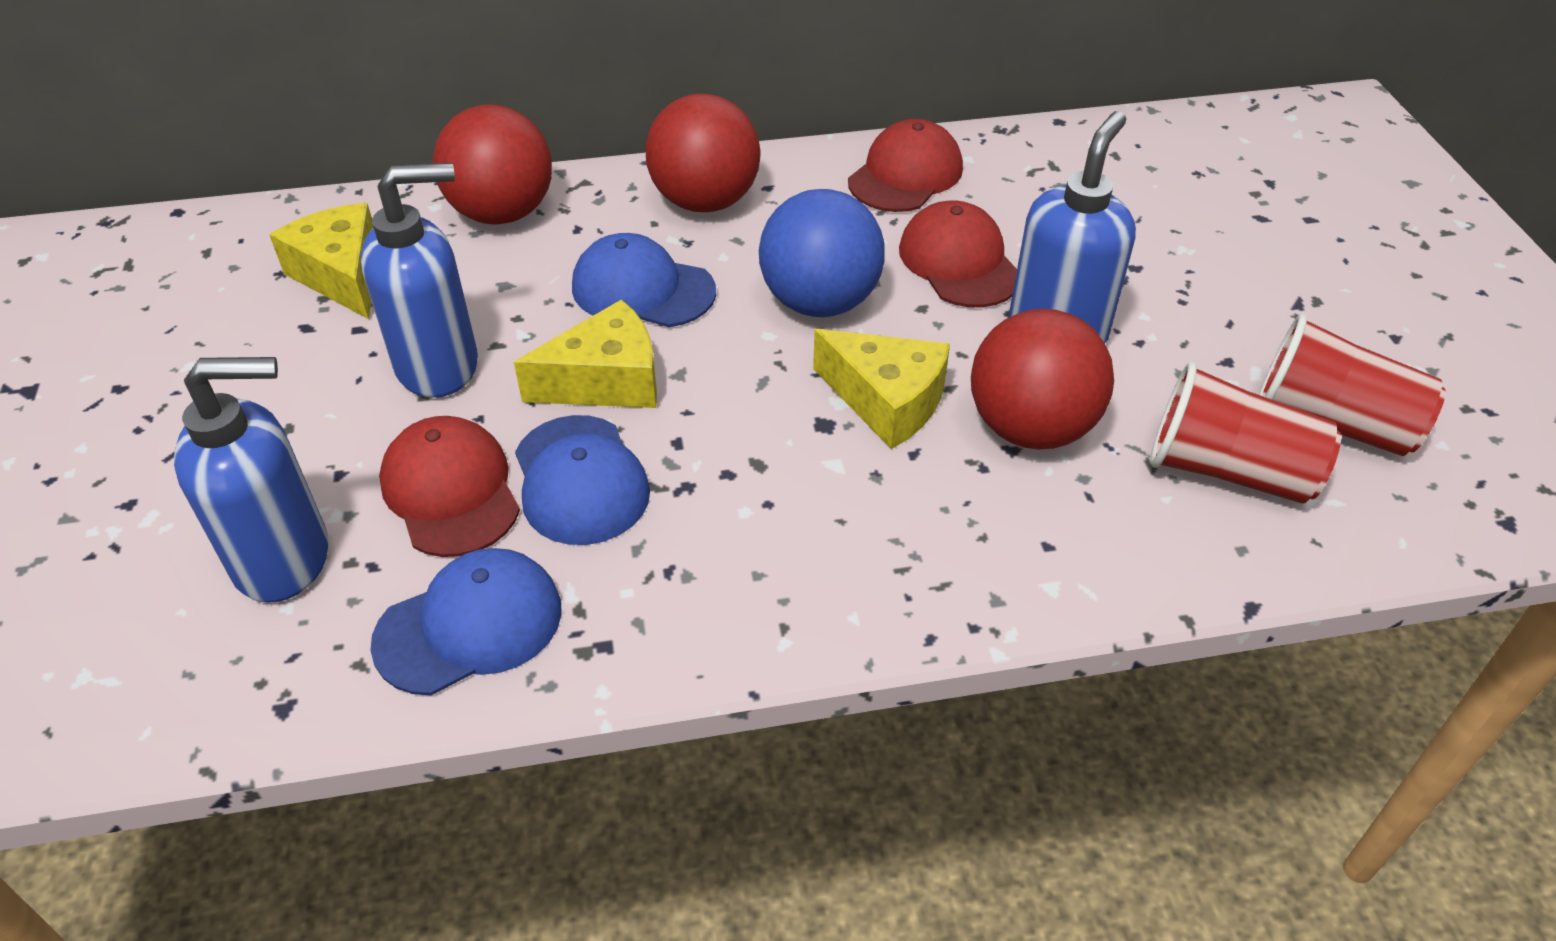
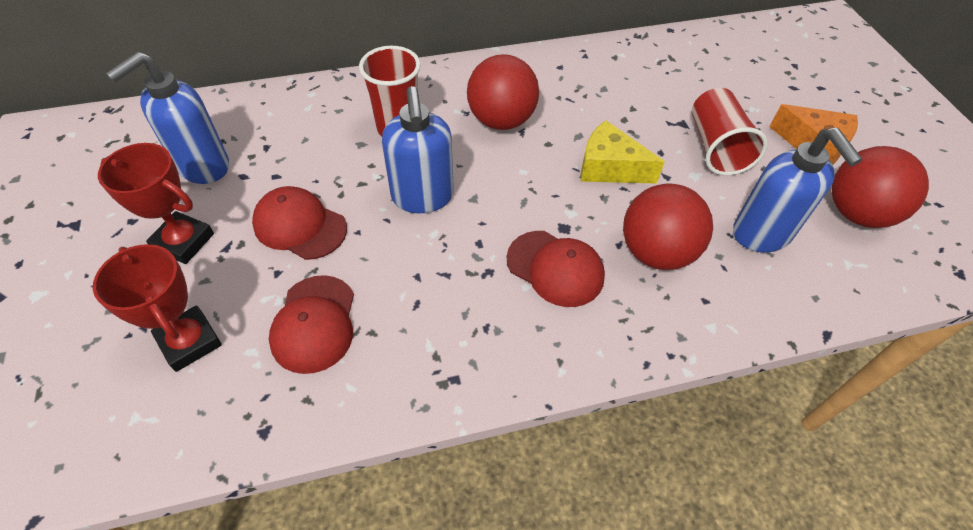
blue ball: 1 -> 0
blue cap: 3 -> 0
orange cheese: 0 -> 1
red trophy: 0 -> 2
yellow cheese: 3 -> 1

